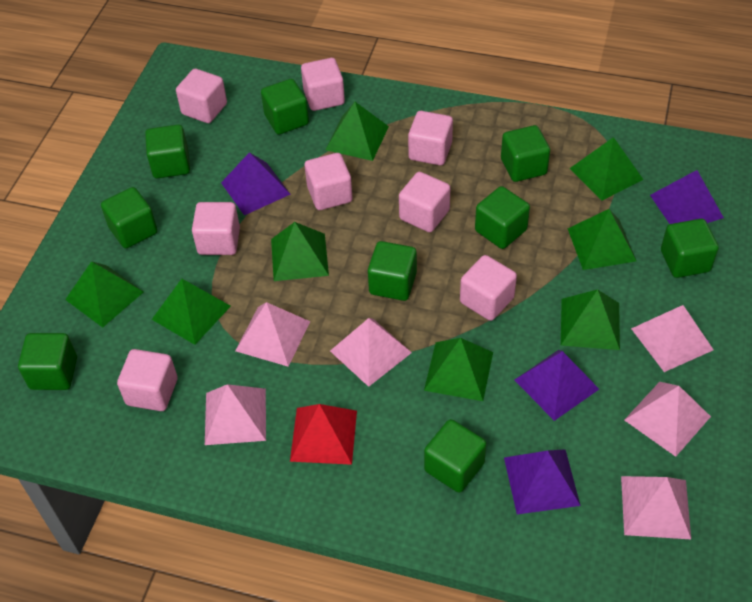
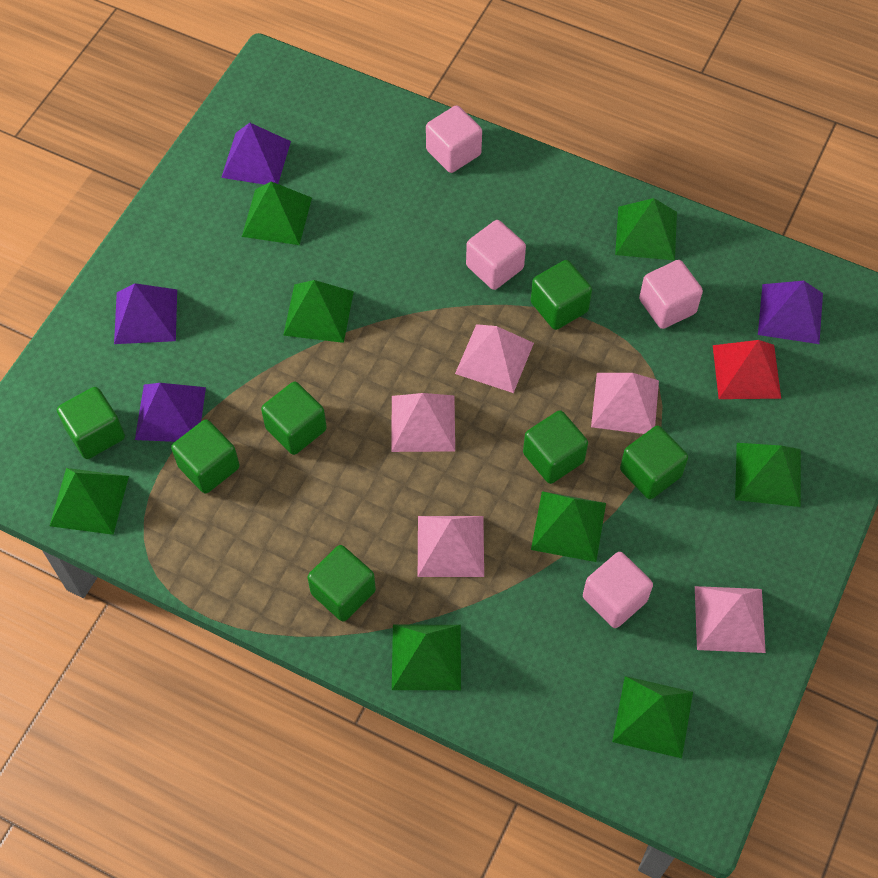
green cube: 9 -> 7
pink cube: 8 -> 4
pink pyramid: 6 -> 5

